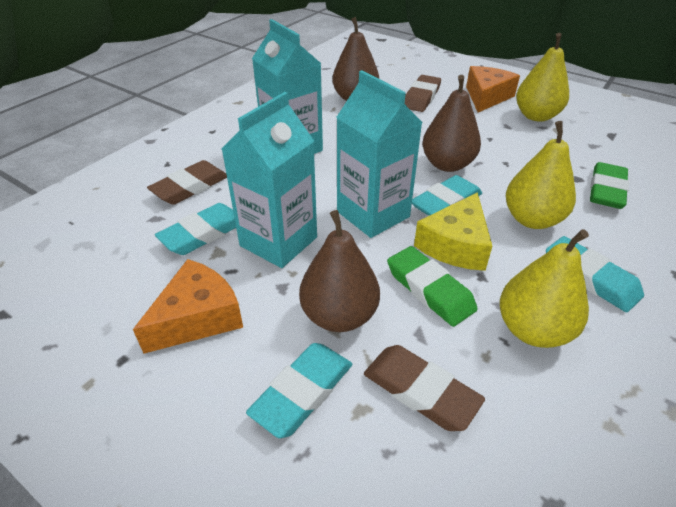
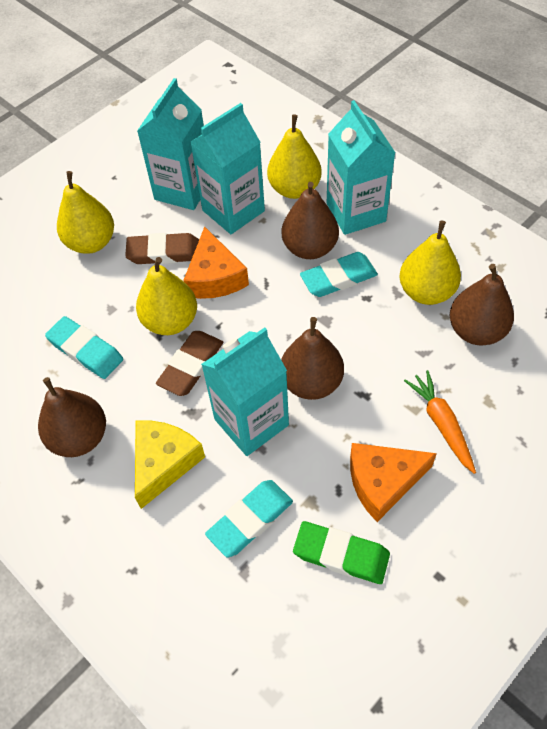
brown eraser: 3 -> 2
brown pear: 3 -> 4
green eraser: 2 -> 1
orange carrot: 0 -> 1
turquoise carton: 3 -> 4
turquoise eraser: 4 -> 3
yellow pear: 3 -> 4

